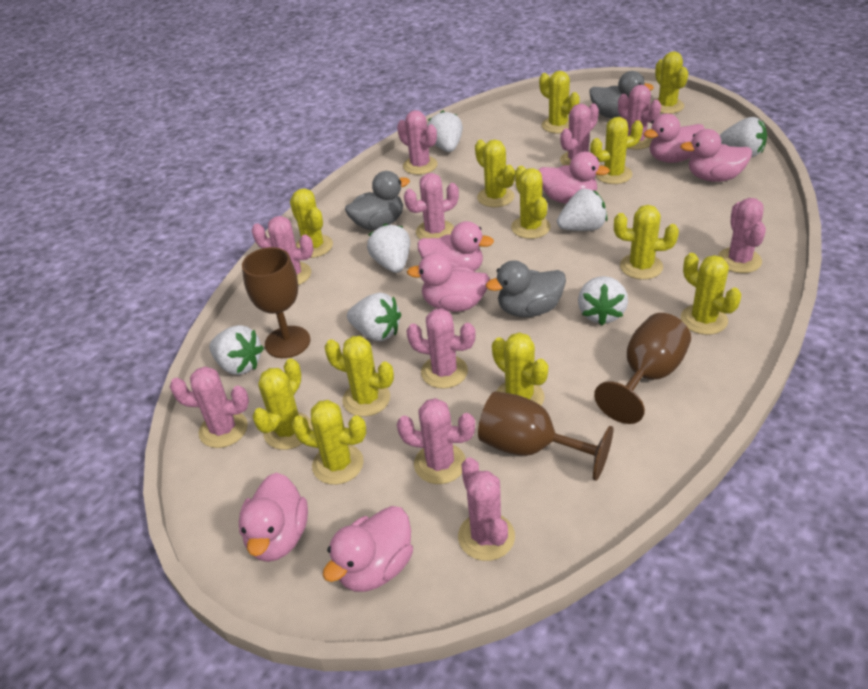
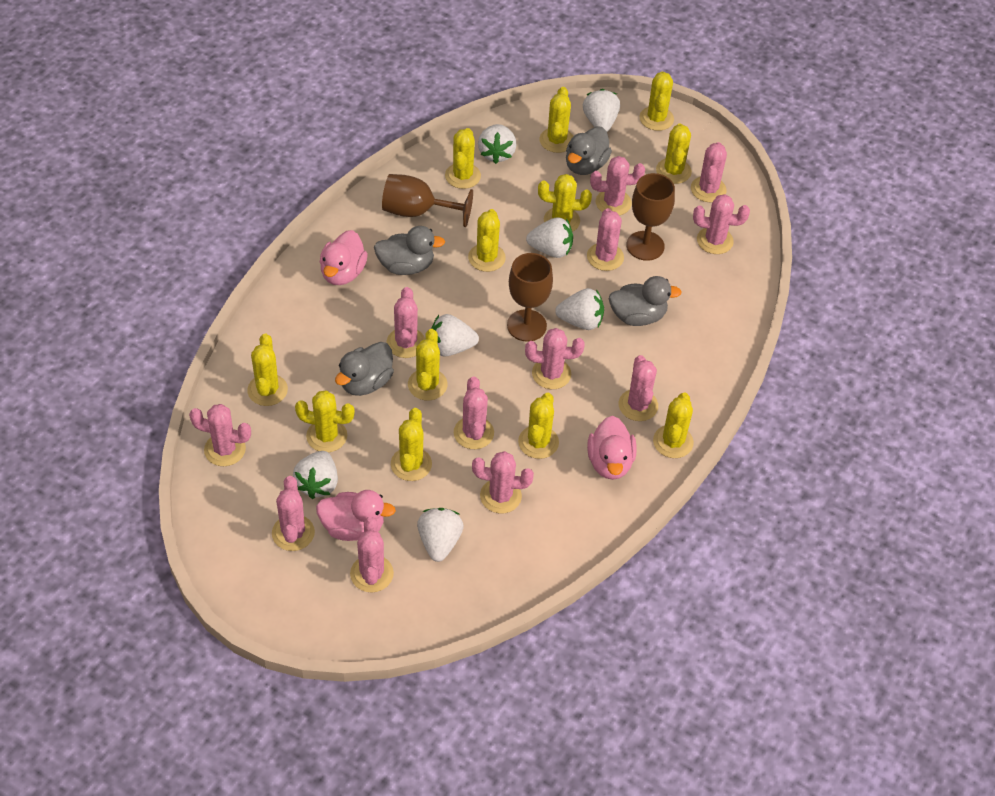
grey duck: 3 -> 4
pink cactus: 10 -> 12
pink duck: 7 -> 3

